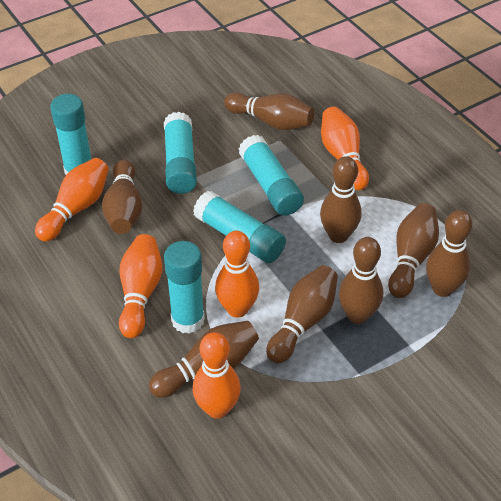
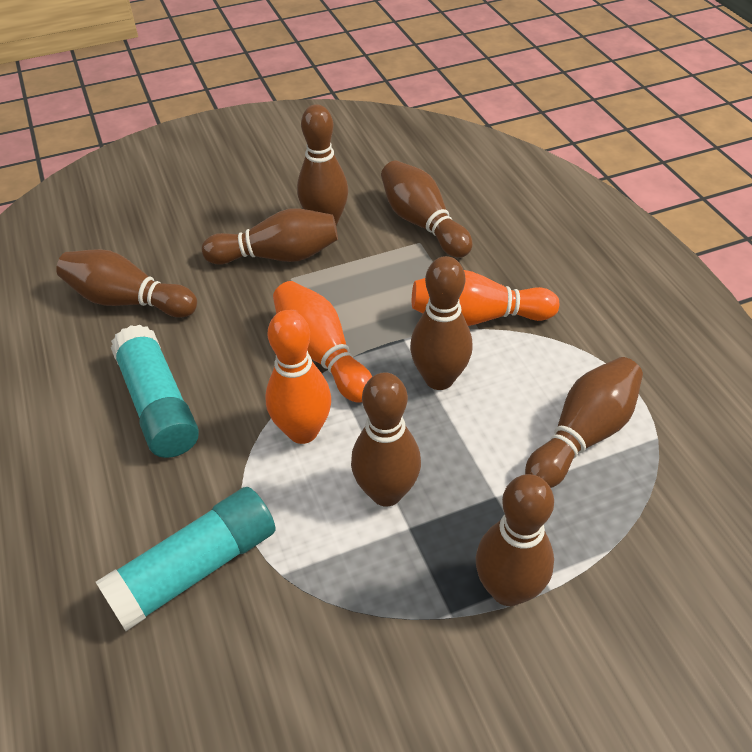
orange bowling pin: 5 -> 3
turquoise glue stick: 5 -> 2

